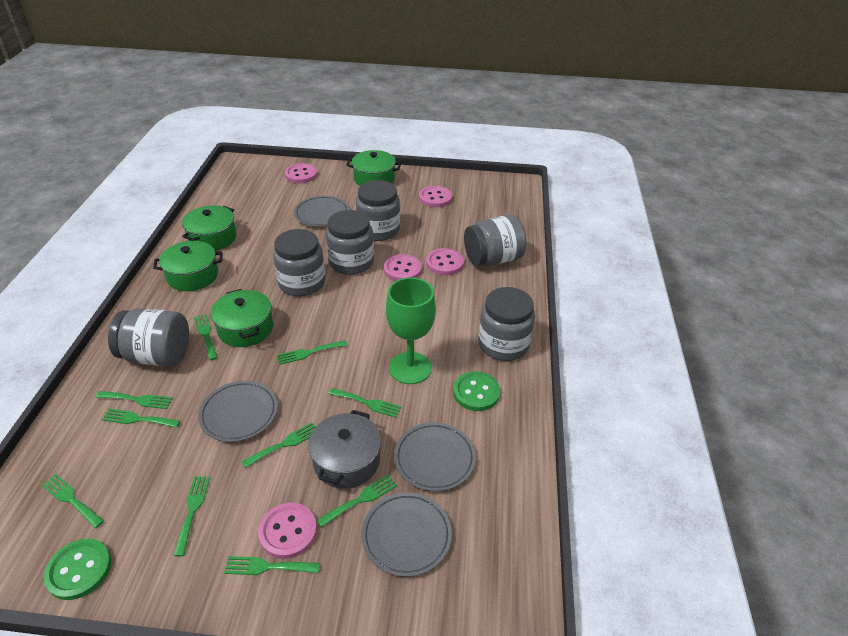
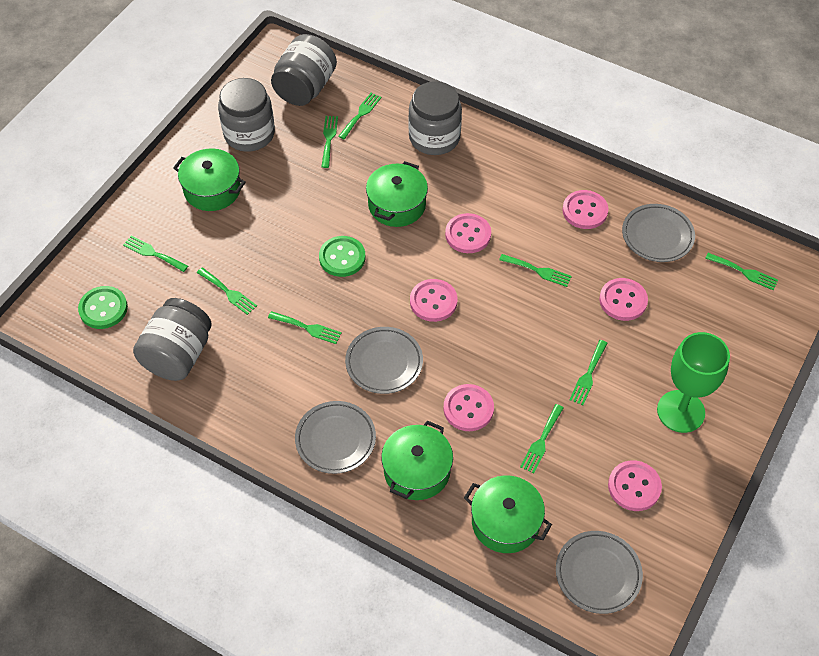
green fork: 10 -> 9
grey jar: 6 -> 4
grey pot: 1 -> 0
pink button: 5 -> 6

